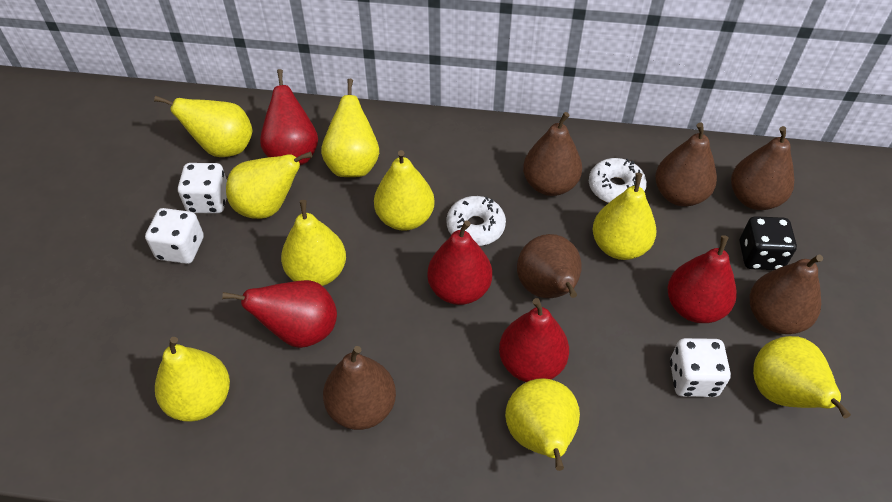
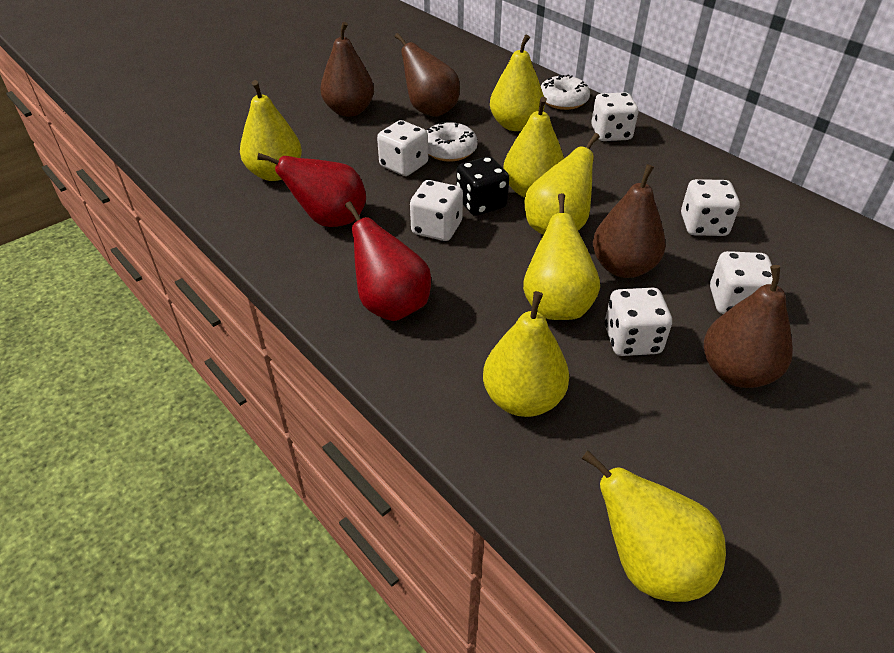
brown pear: 6 -> 4
red pear: 5 -> 2
white dice: 3 -> 6
yellow pear: 9 -> 7

